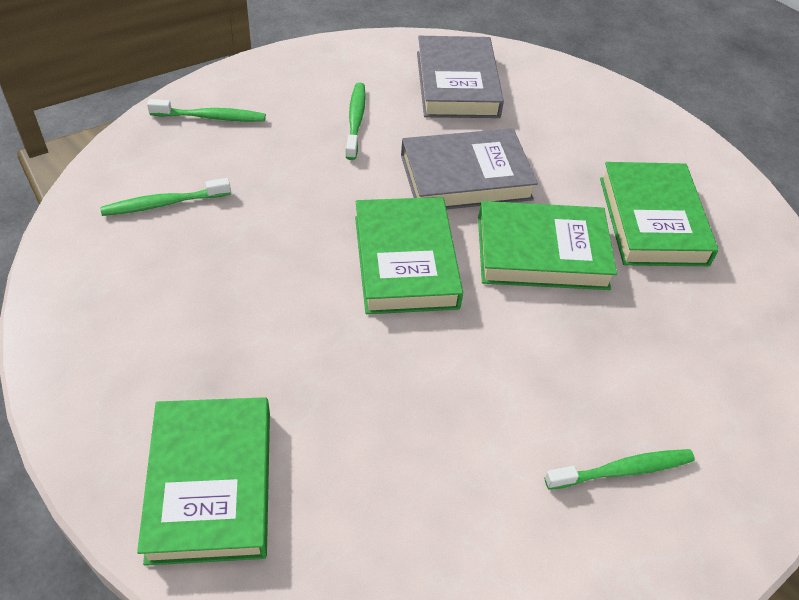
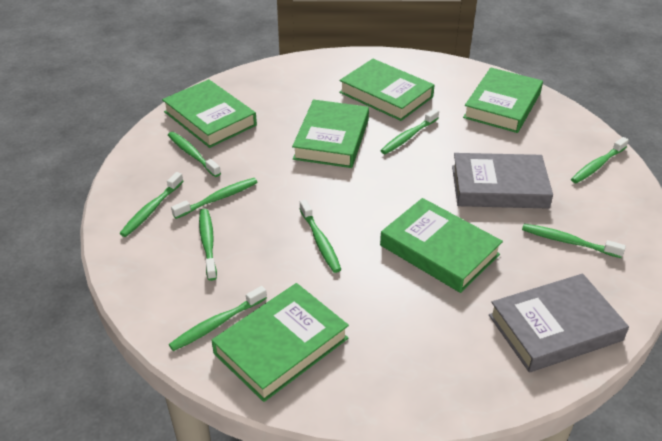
green book: 4 -> 6
green toothbrush: 4 -> 9

